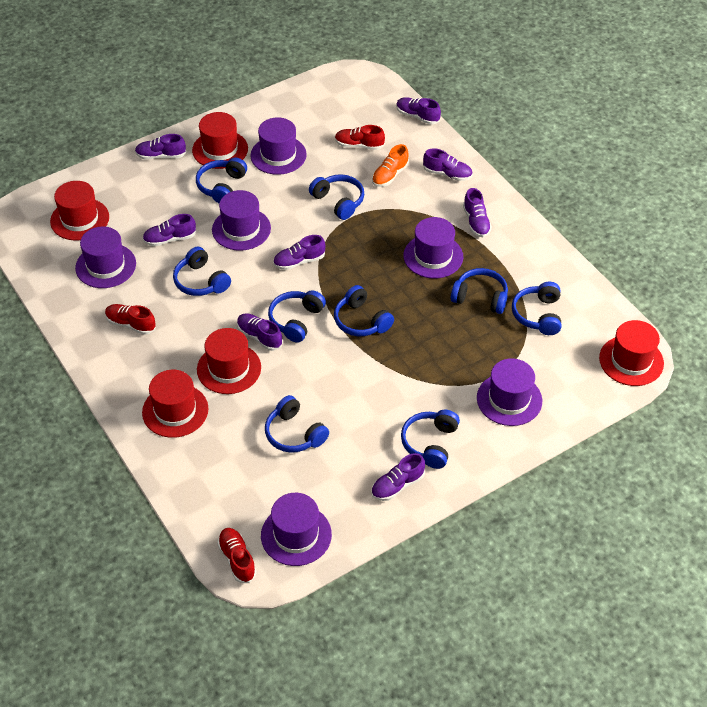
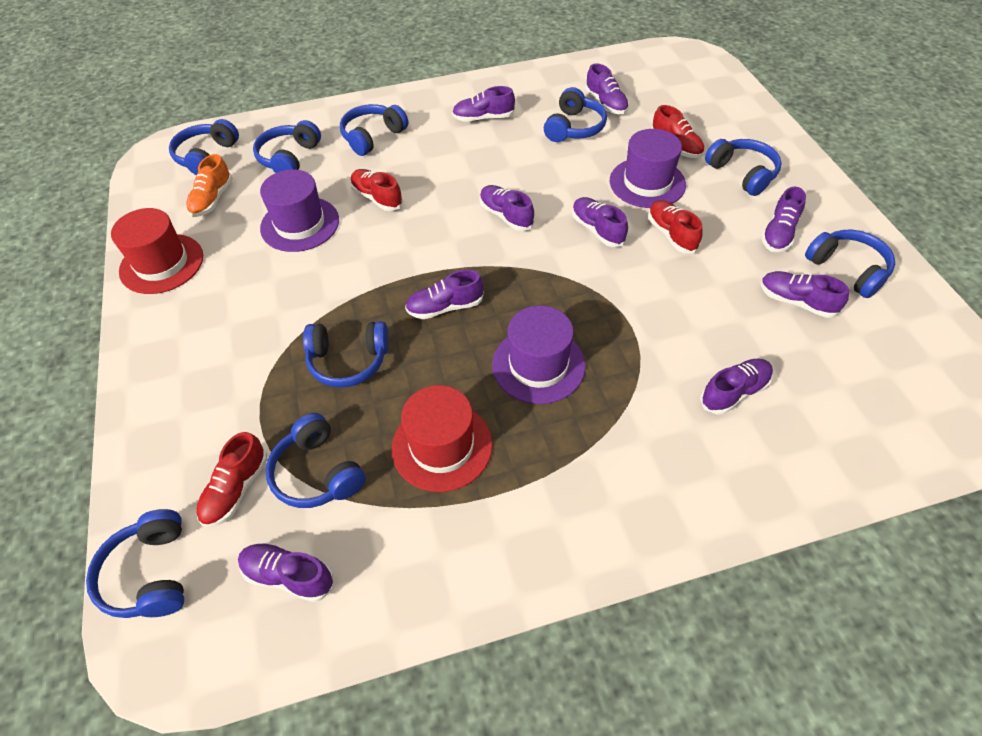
purple hat: 6 -> 3
purple shoe: 8 -> 9
red hat: 5 -> 2
red shoe: 3 -> 4

